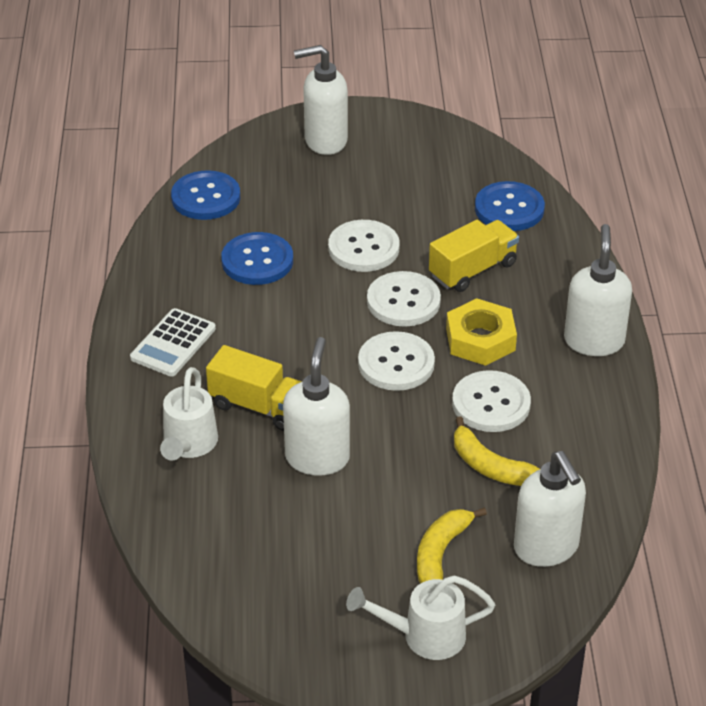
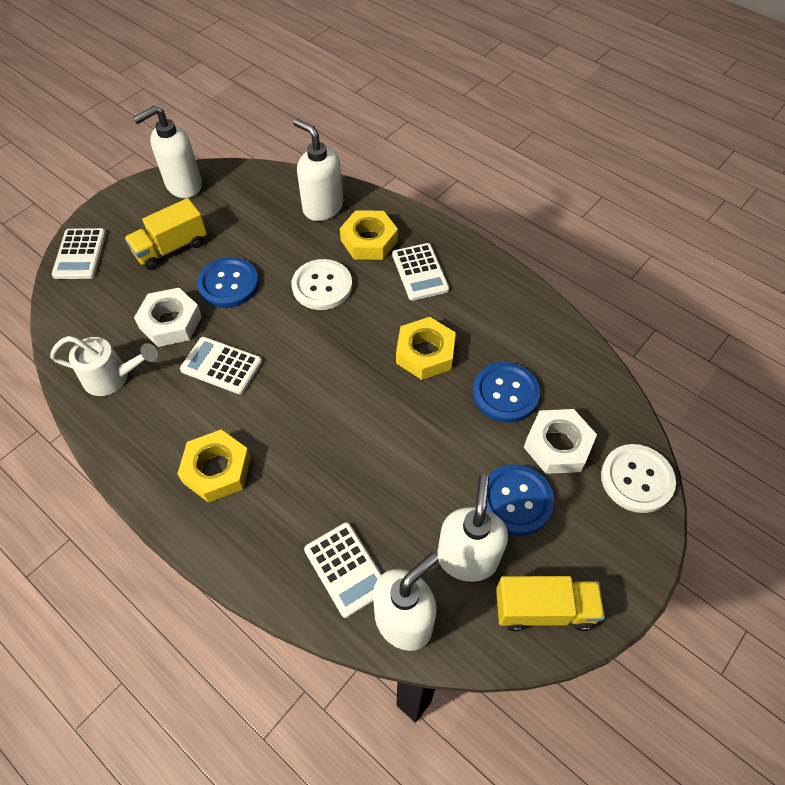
white button: 4 -> 2
white calculator: 1 -> 4
white nut: 0 -> 2
white watering can: 2 -> 1
yellow banana: 2 -> 0
yellow nut: 1 -> 3

